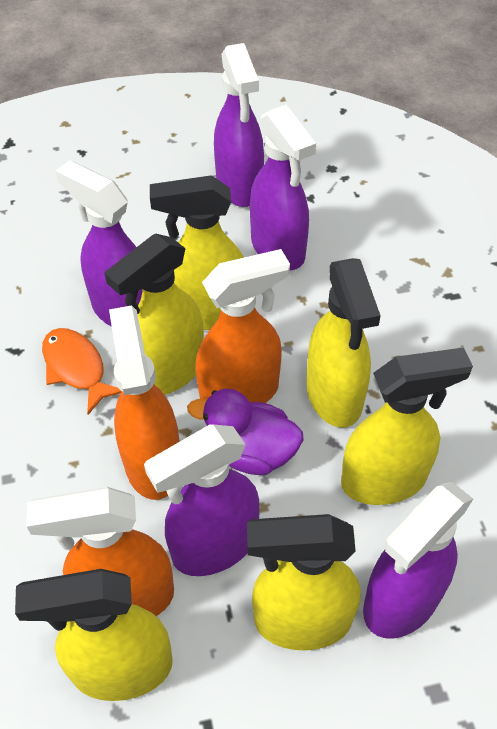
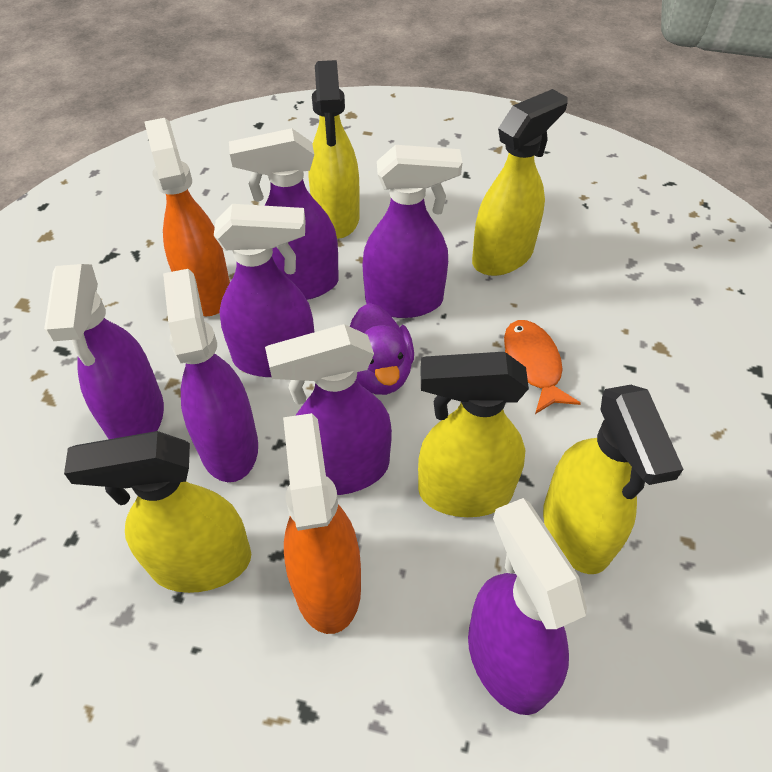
orange spray bottle: 3 -> 2
purple spray bottle: 5 -> 7
yellow spray bottle: 6 -> 5

